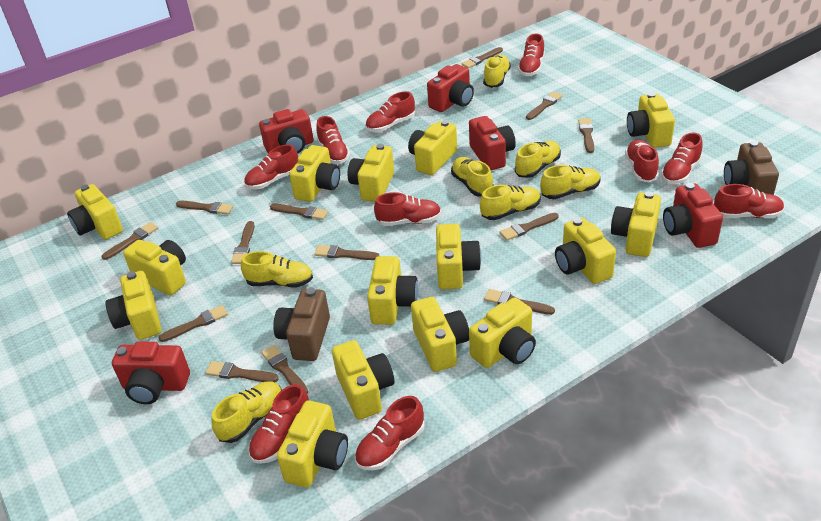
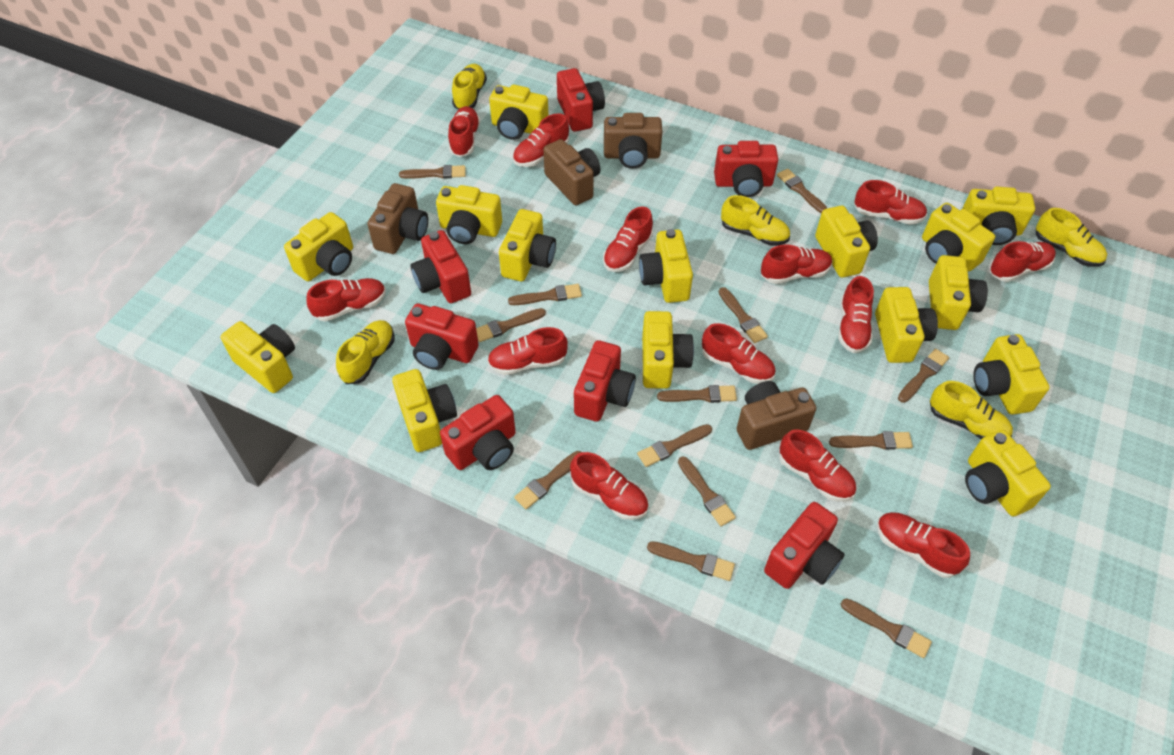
brown camera: 2 -> 4
red camera: 5 -> 7
red shoe: 10 -> 13
yellow shoe: 7 -> 5

